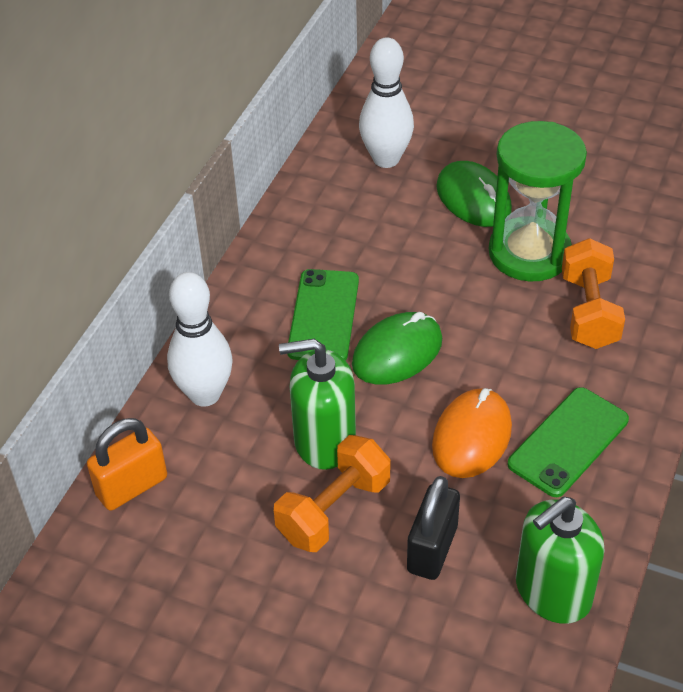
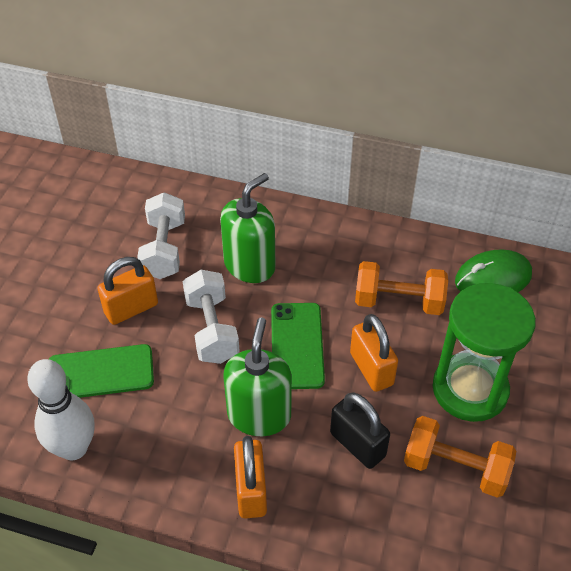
green mouse: 2 -> 1
orange mouse: 1 -> 0
orange padlock: 1 -> 3
white bowling pin: 2 -> 1
white dumbbell: 0 -> 2

